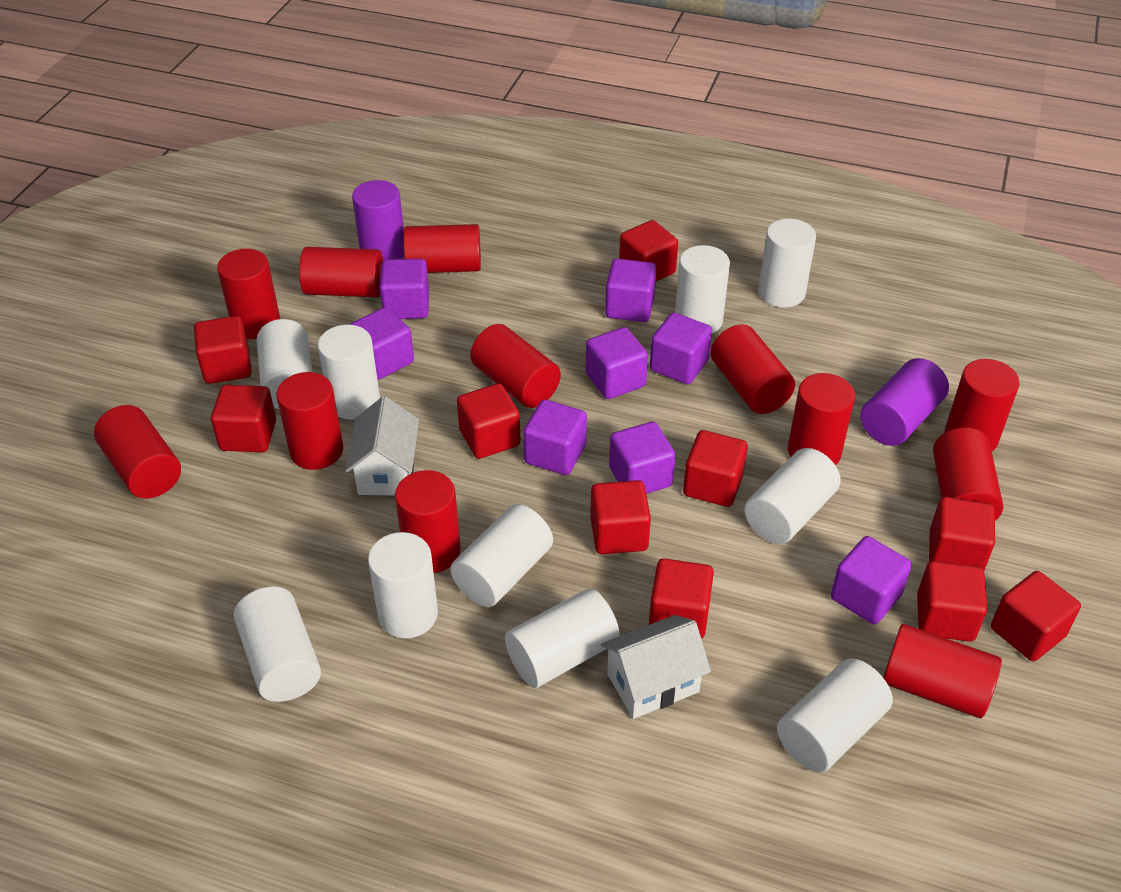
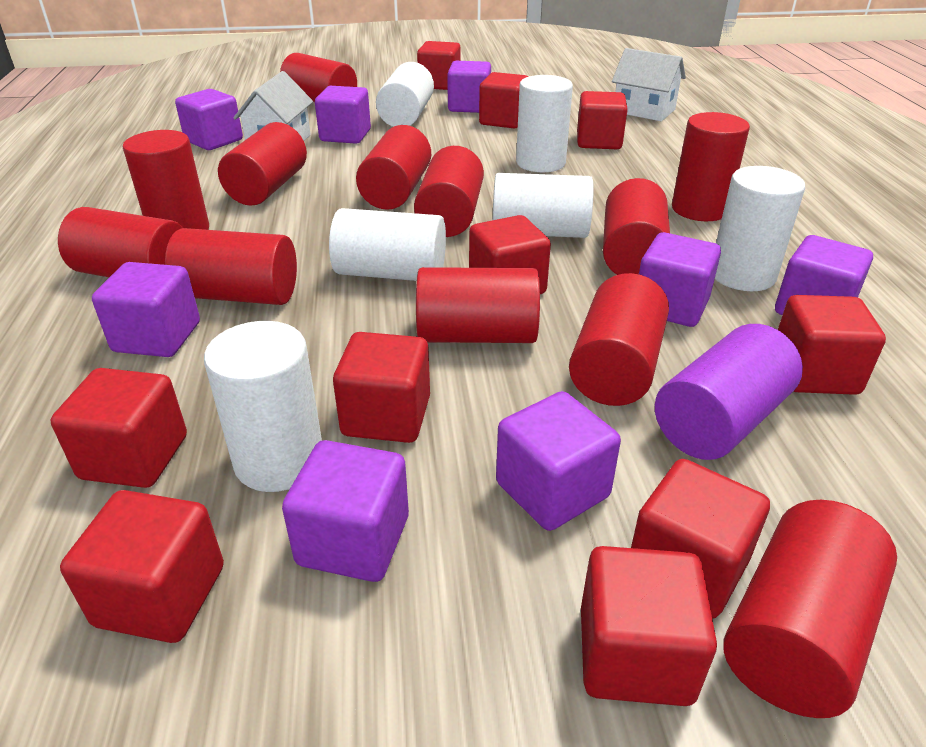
purple cylinder: 2 -> 1
white cylinder: 10 -> 6

